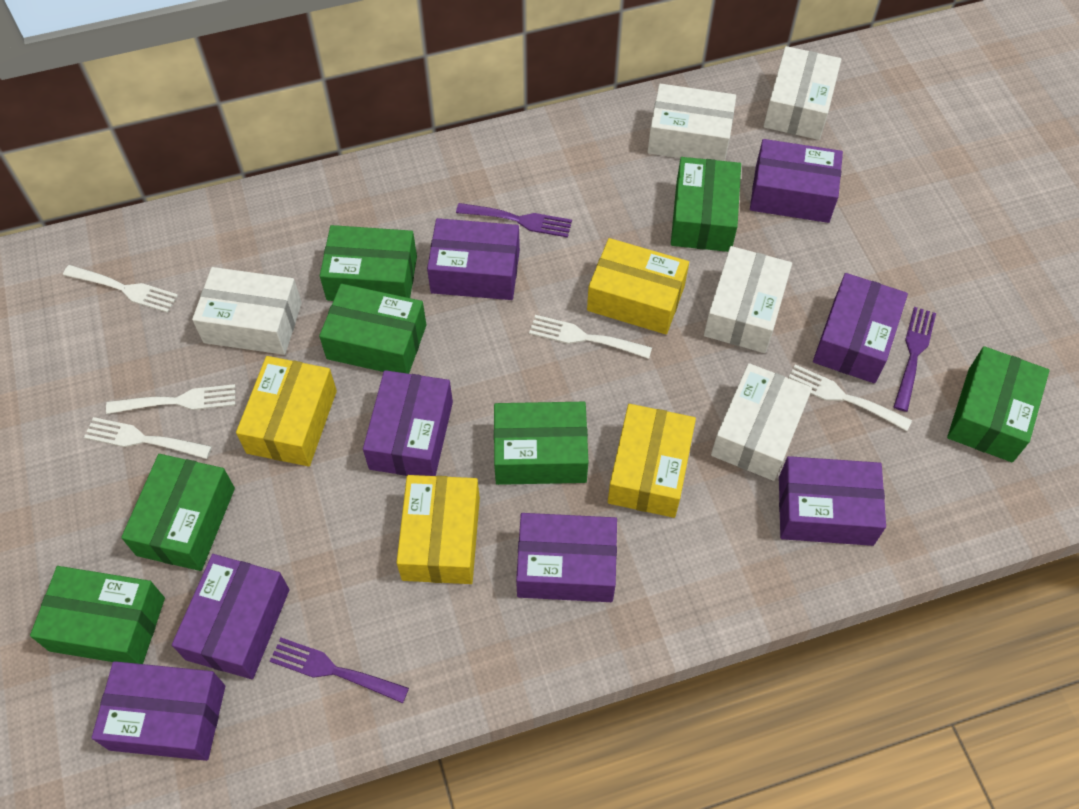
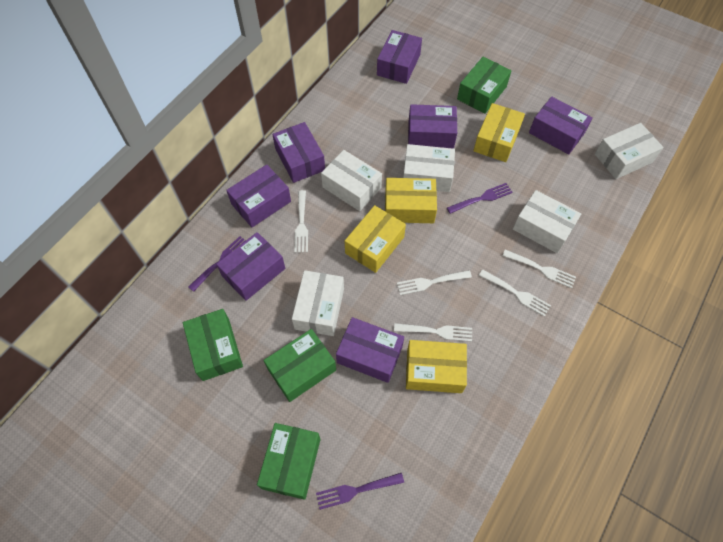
green box: 7 -> 4
purple box: 8 -> 7

